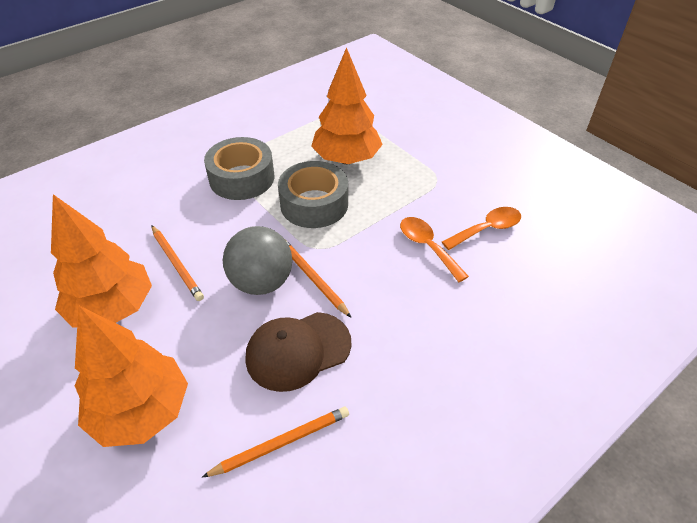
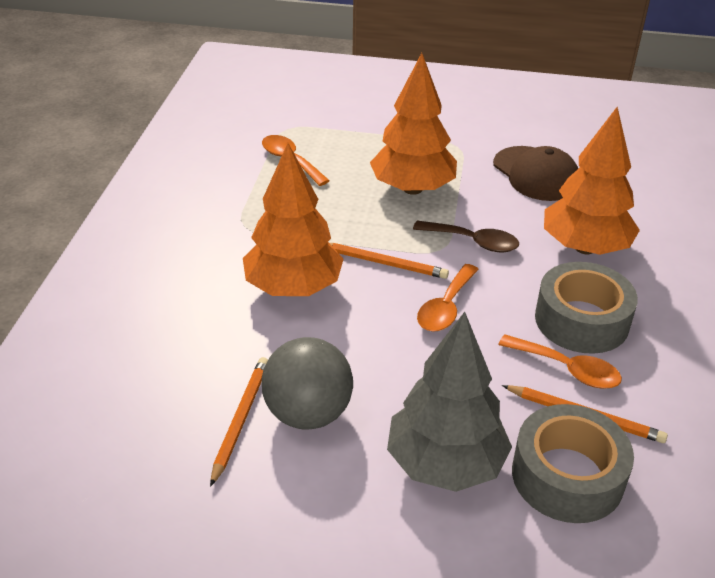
brown spoon: 0 -> 1
grey tree: 0 -> 1
orange spoon: 2 -> 3

